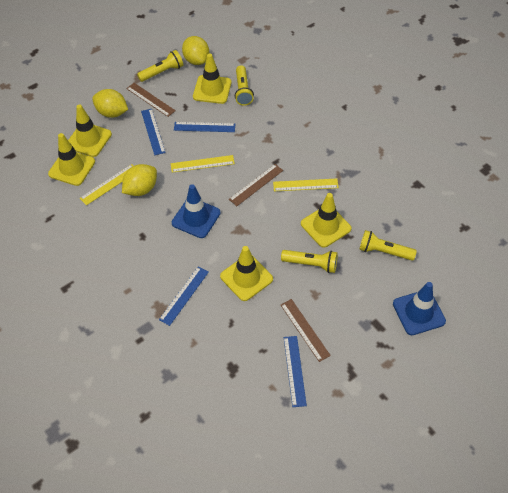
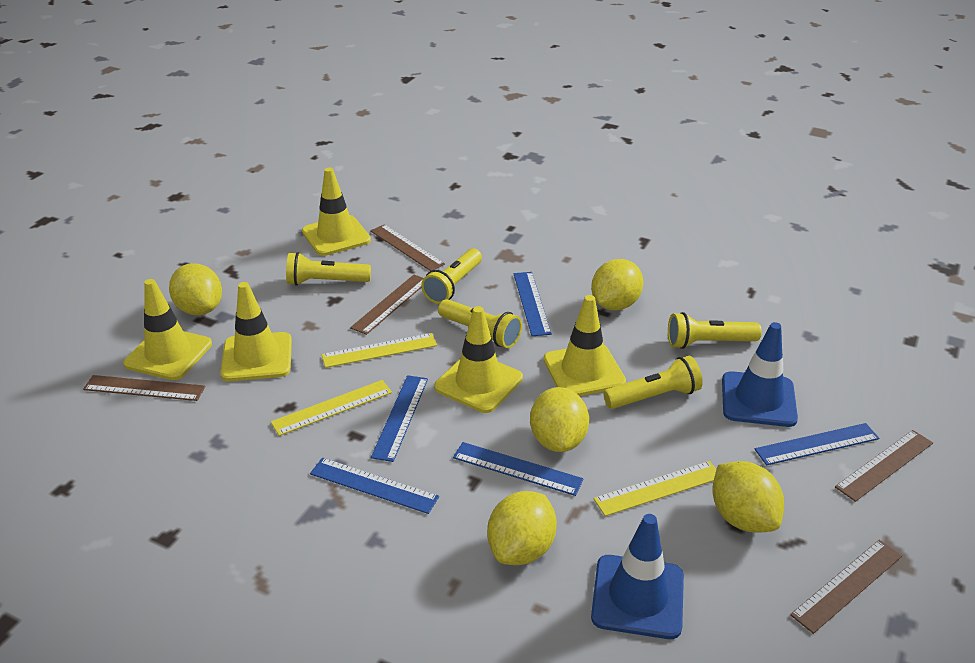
blue ruler: 4 -> 5
brown ruler: 3 -> 5
yellow flashlight: 4 -> 5
yellow lemon: 3 -> 5

